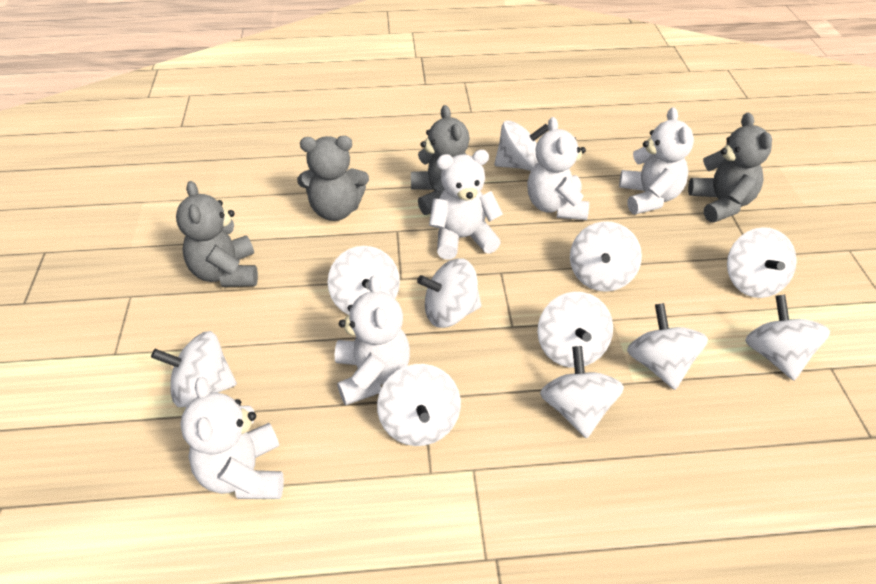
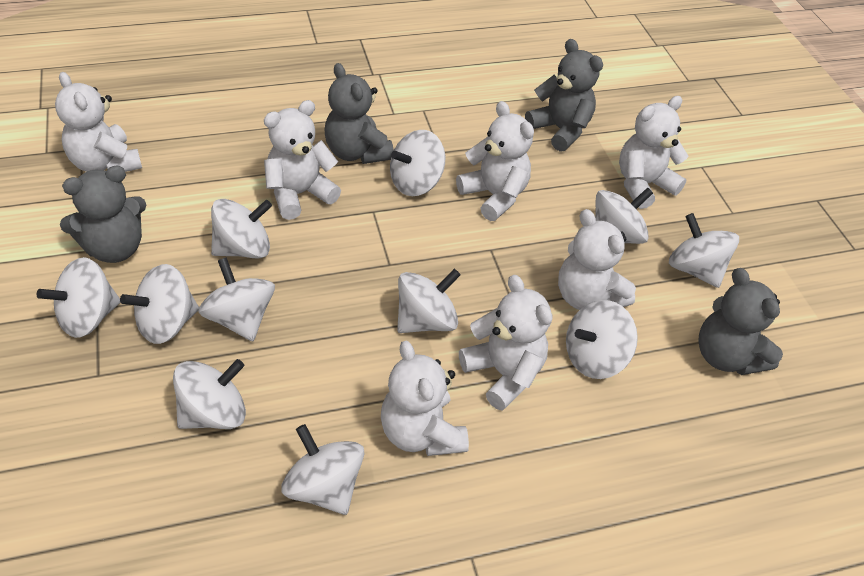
white teddy bear: 5 -> 7

